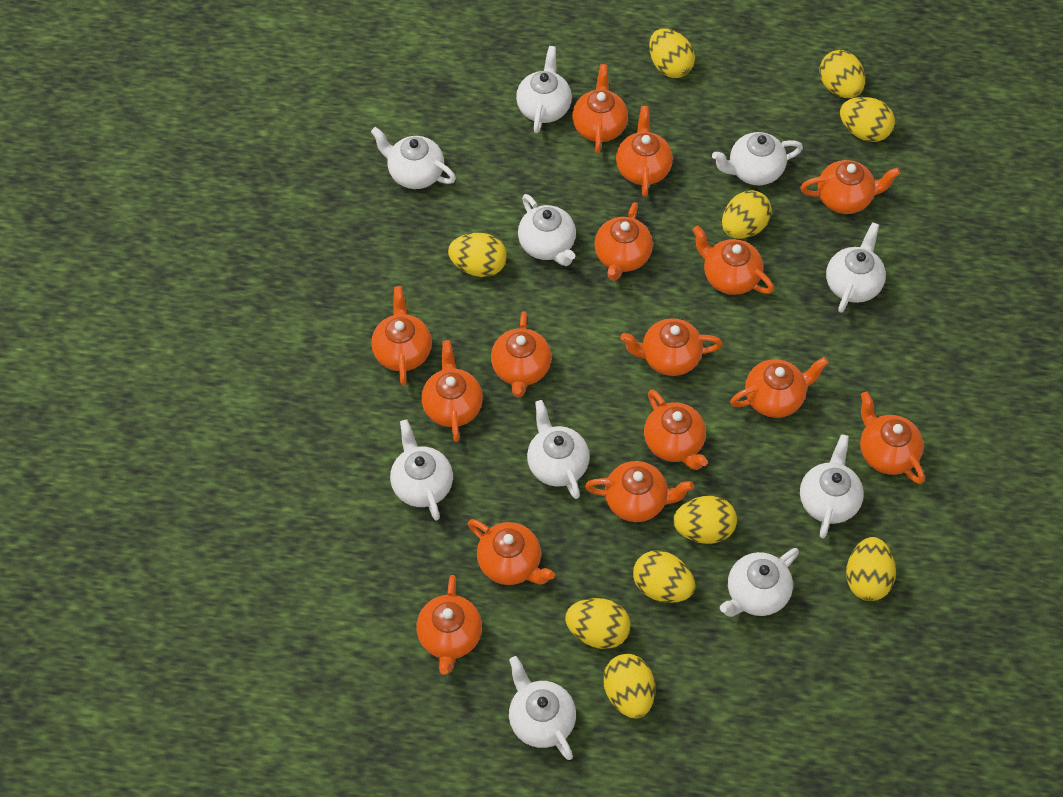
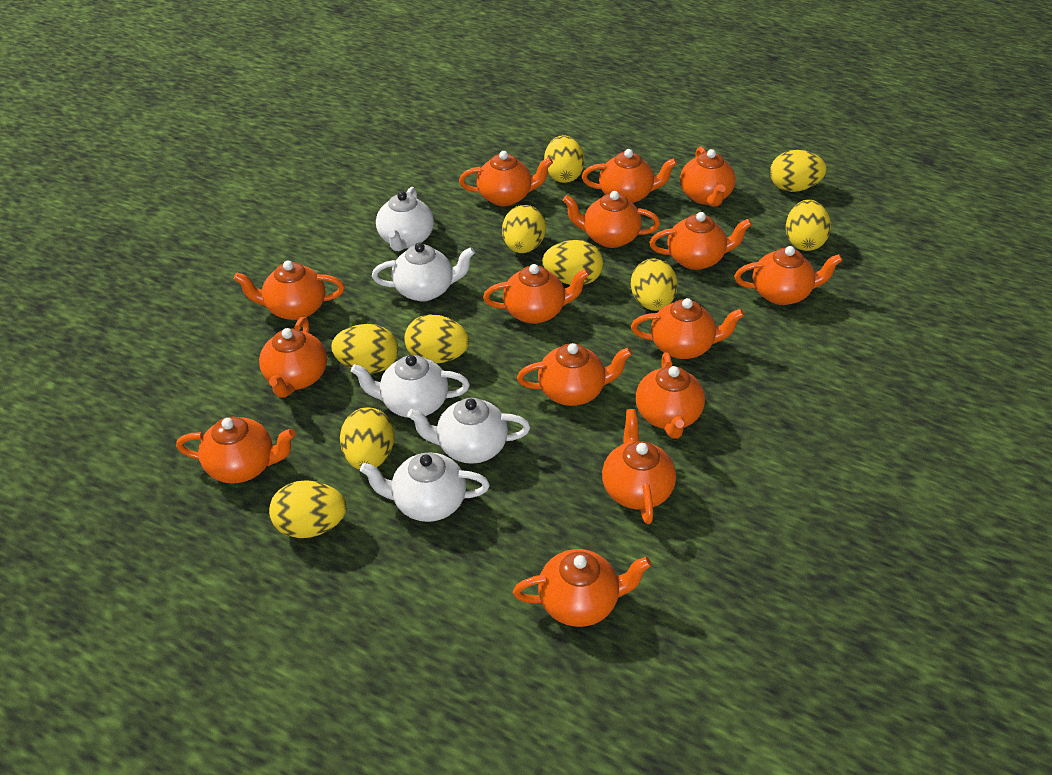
white teapot: 10 -> 5

